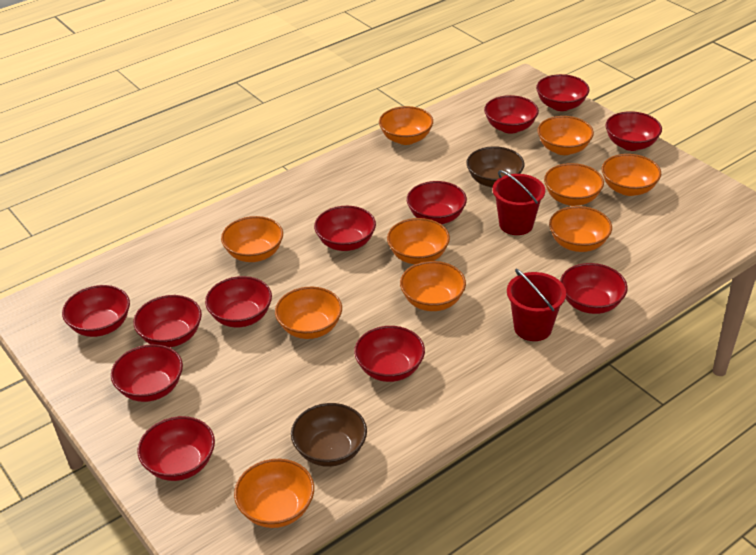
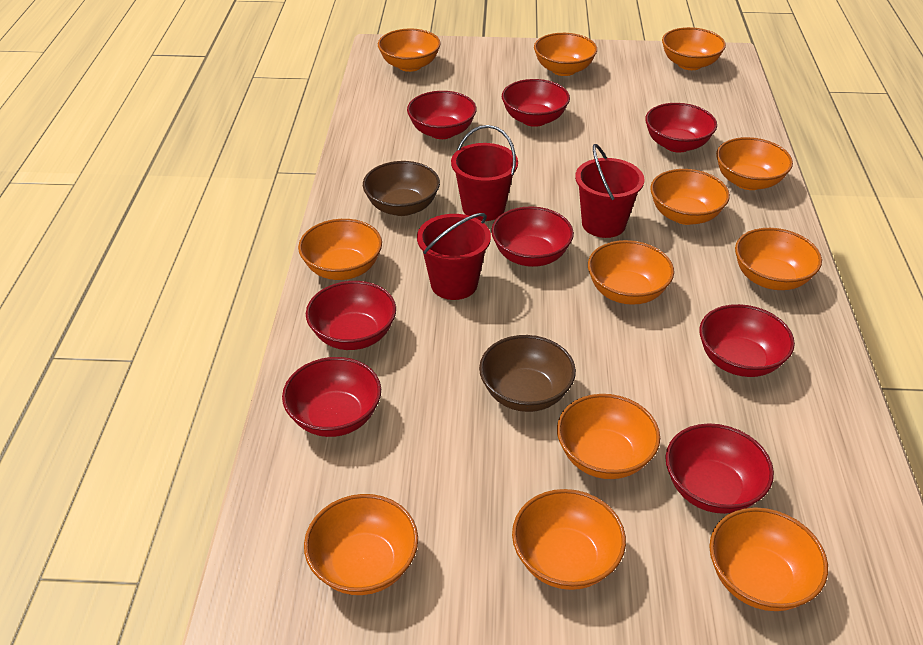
orange bowl: 10 -> 12
red bowl: 12 -> 8
red bucket: 2 -> 3

